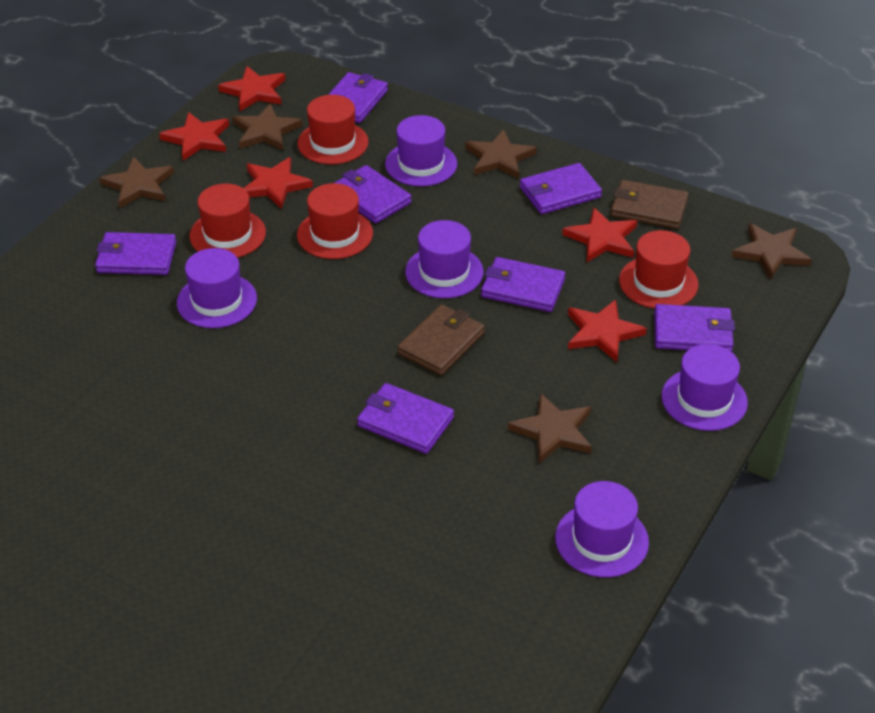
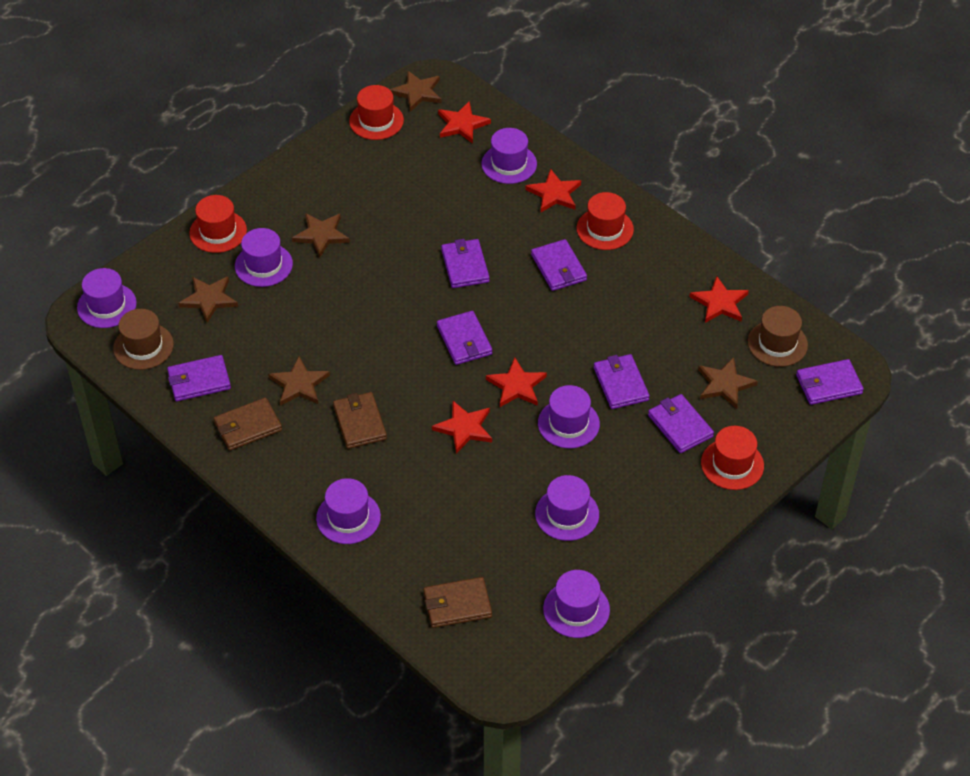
brown hat: 0 -> 2
brown wallet: 2 -> 3
purple hat: 5 -> 7

